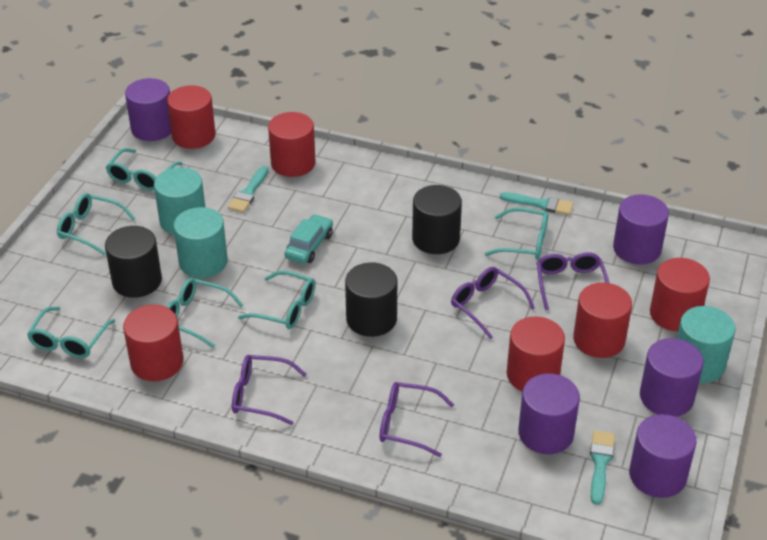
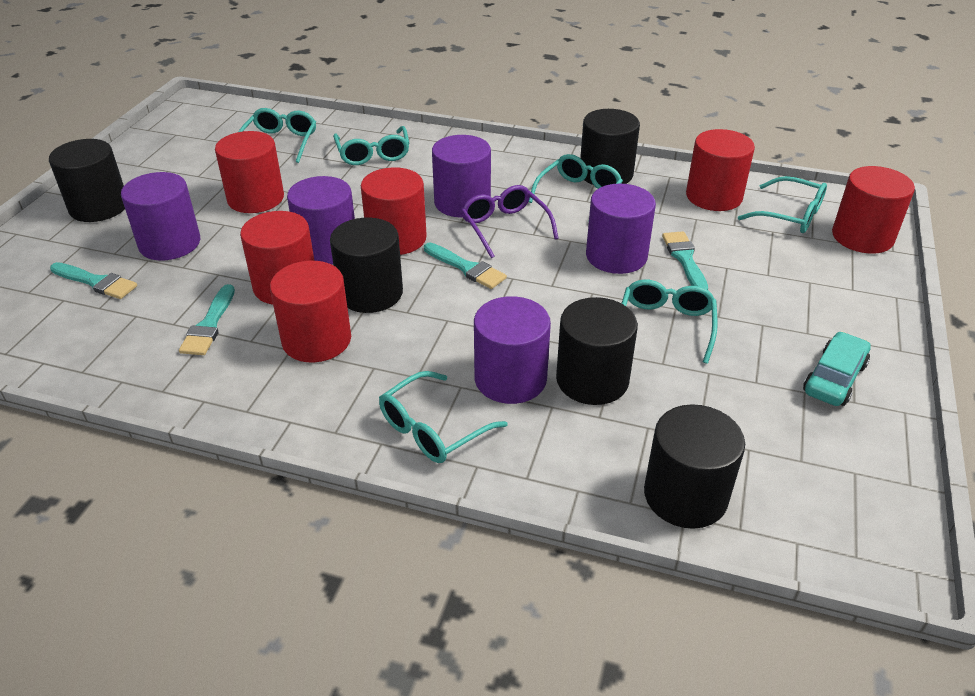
black cylinder: 3 -> 5
purple glasses: 4 -> 1
turquoise brush: 3 -> 4
turquoise cylinder: 3 -> 0

